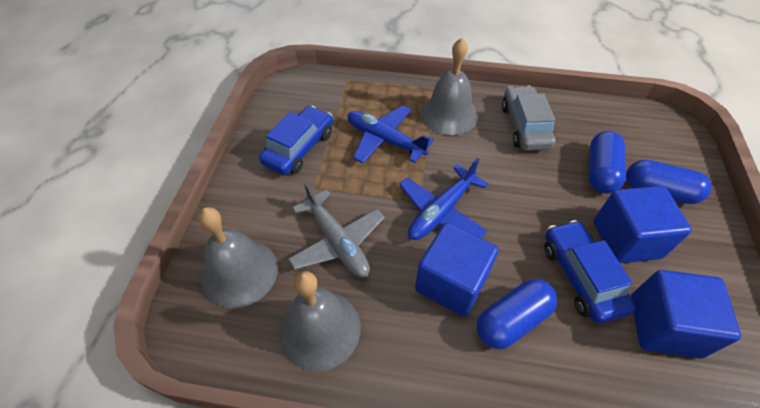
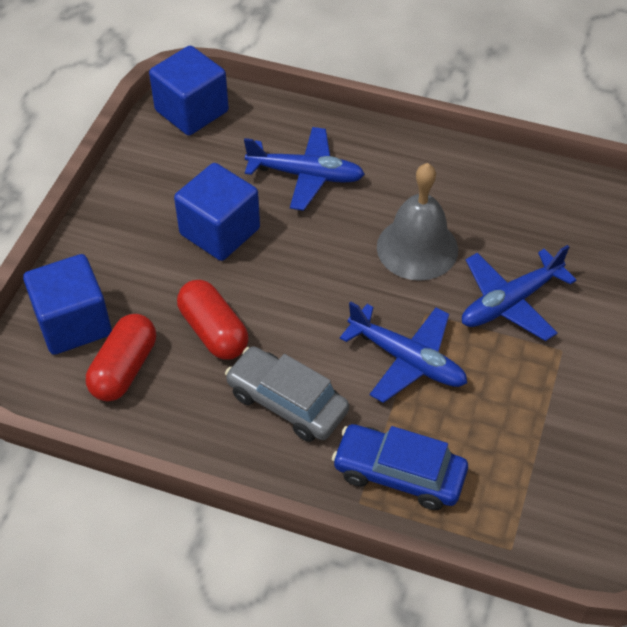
blue capsule: 3 -> 0
blue car: 2 -> 1
blue plane: 2 -> 3
grey bell: 3 -> 1
grey plane: 1 -> 0
red capsule: 0 -> 2

